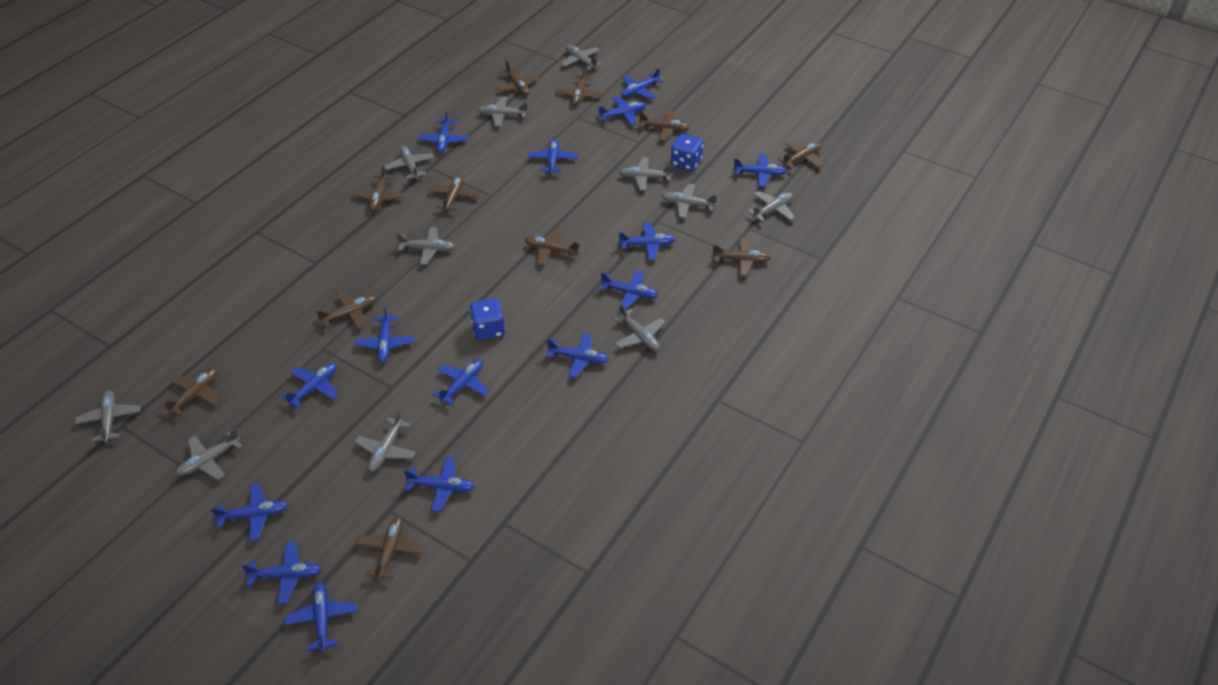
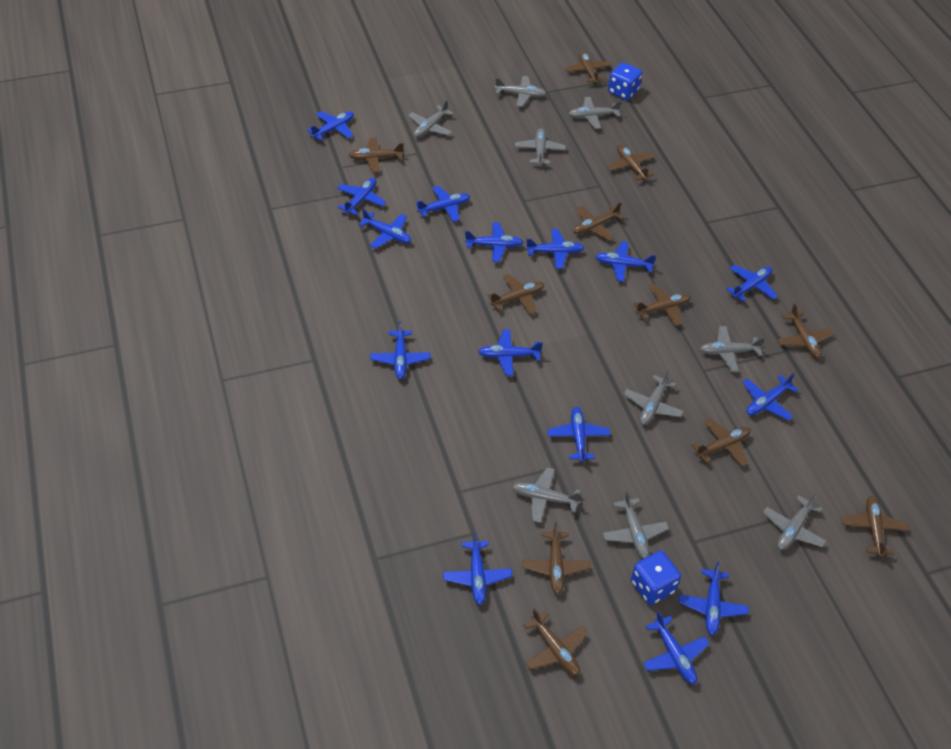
grey plane: 11 -> 9

